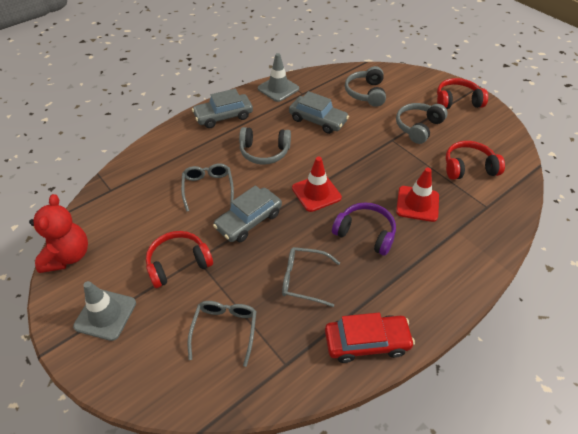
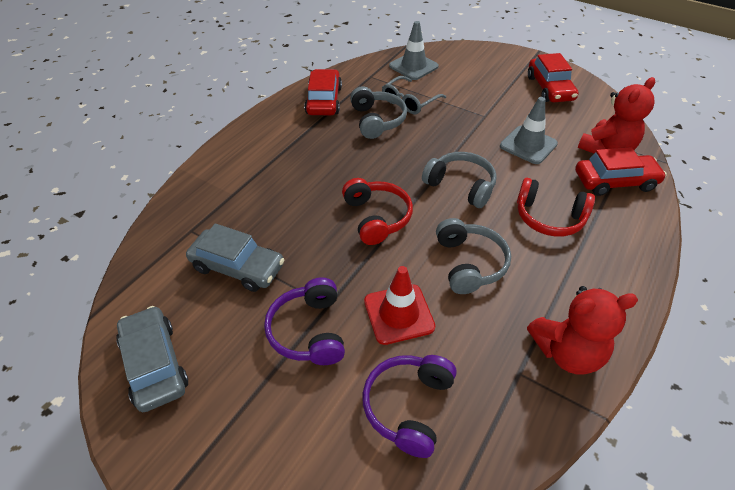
grey car: 3 -> 2
grey glasses: 3 -> 1
purple headphones: 1 -> 2
red car: 1 -> 3
red headphones: 3 -> 2
red teddy bear: 1 -> 2
red traffic cone: 2 -> 1

